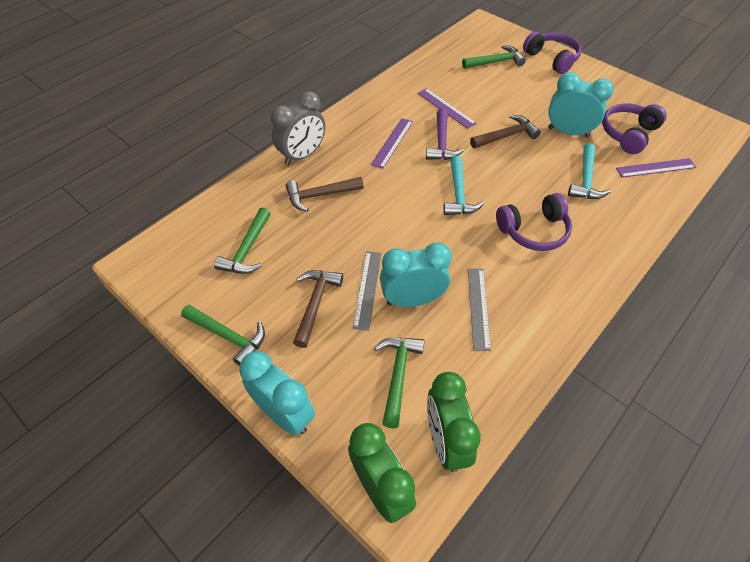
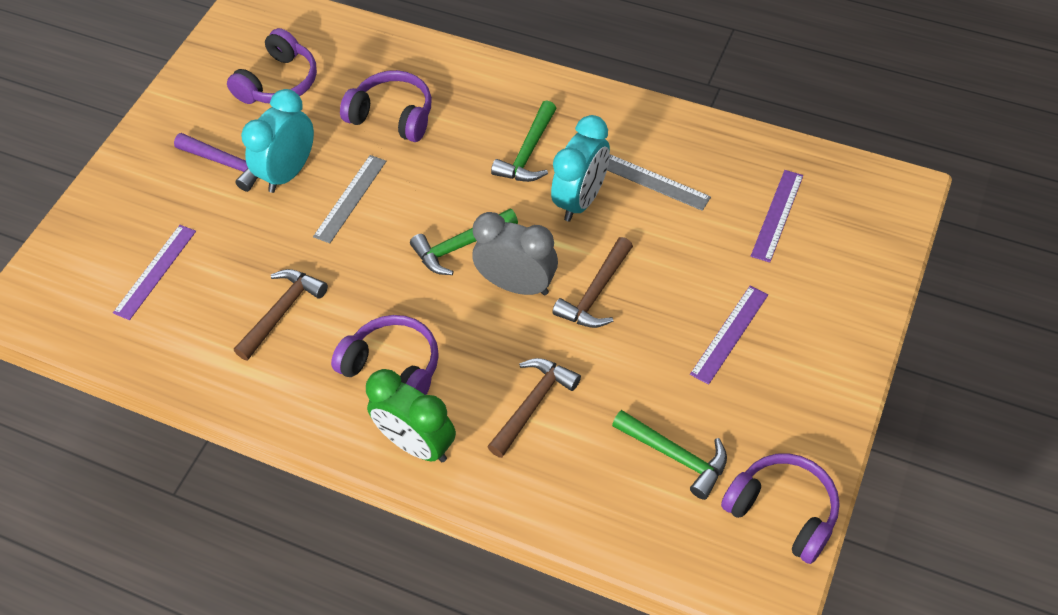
green clock: 2 -> 1
green hammer: 4 -> 3
purple headphones: 3 -> 4
turquoise clock: 3 -> 2
turquoise hammer: 2 -> 0

